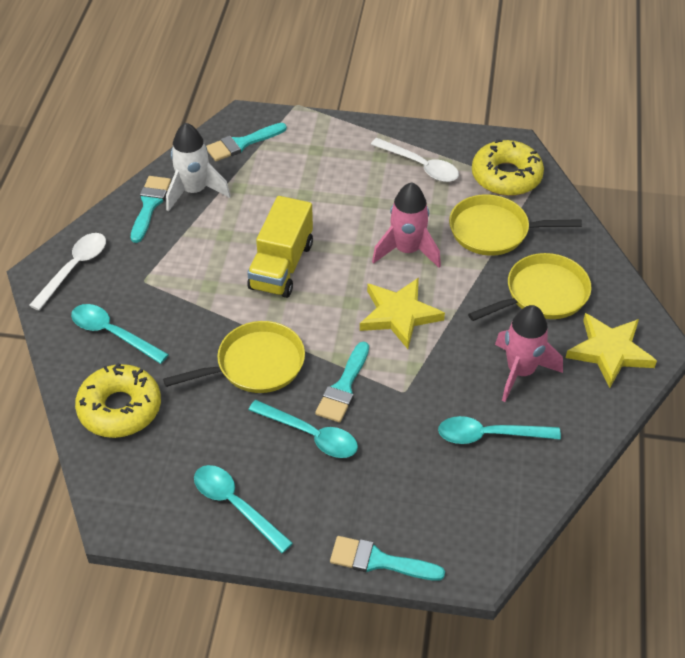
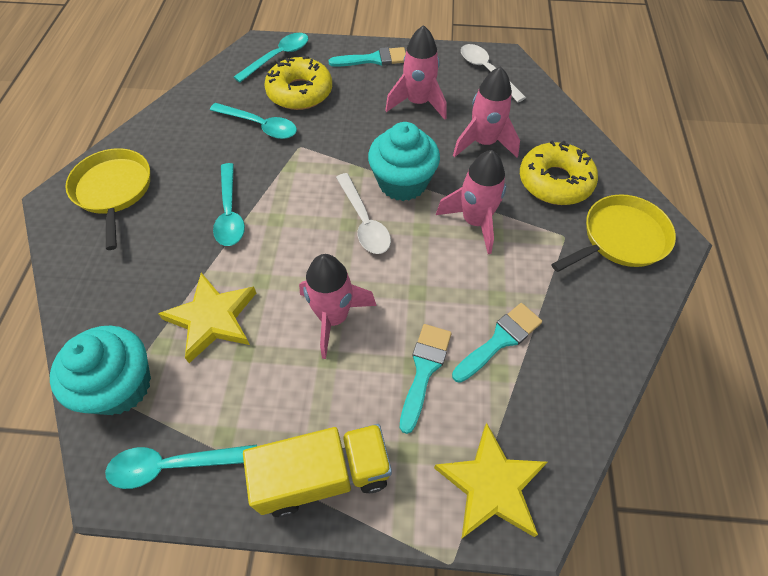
pink rocket: 2 -> 4
turquoise brush: 4 -> 3
turquoise cupcake: 0 -> 2
white rocket: 1 -> 0
yellow pan: 3 -> 2

